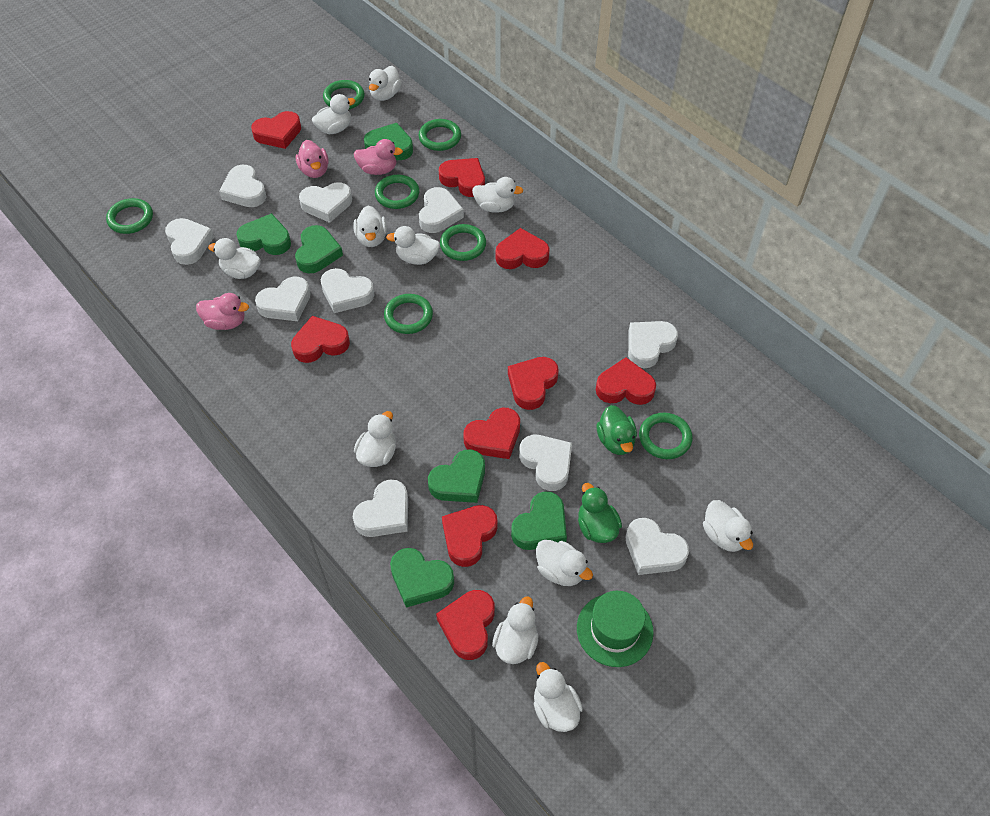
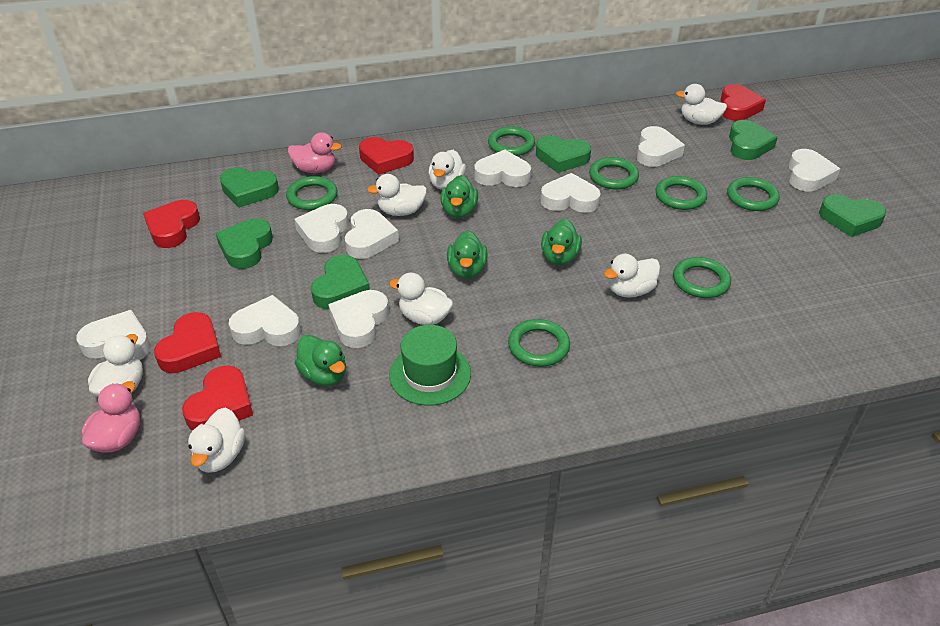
green duck: 2 -> 4
pink duck: 3 -> 2
red heart: 9 -> 5
white duck: 11 -> 7
white heart: 10 -> 9

